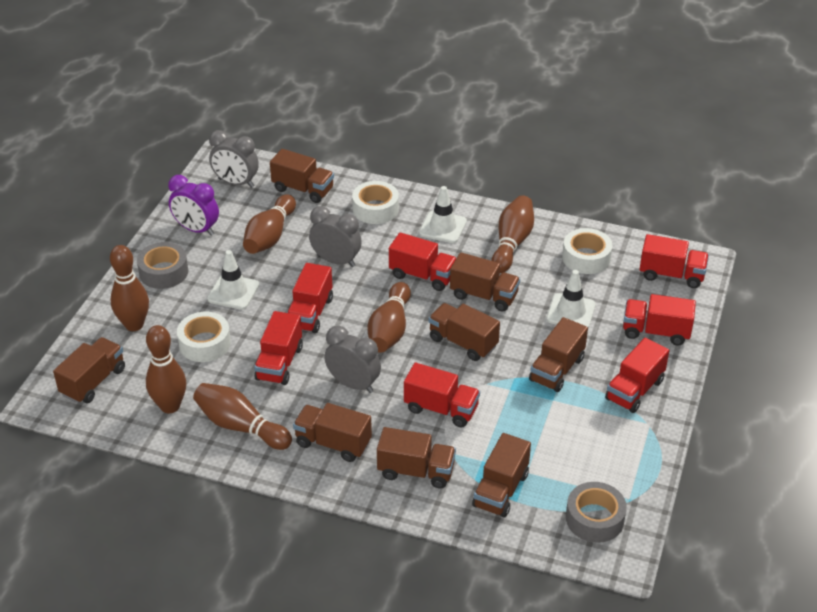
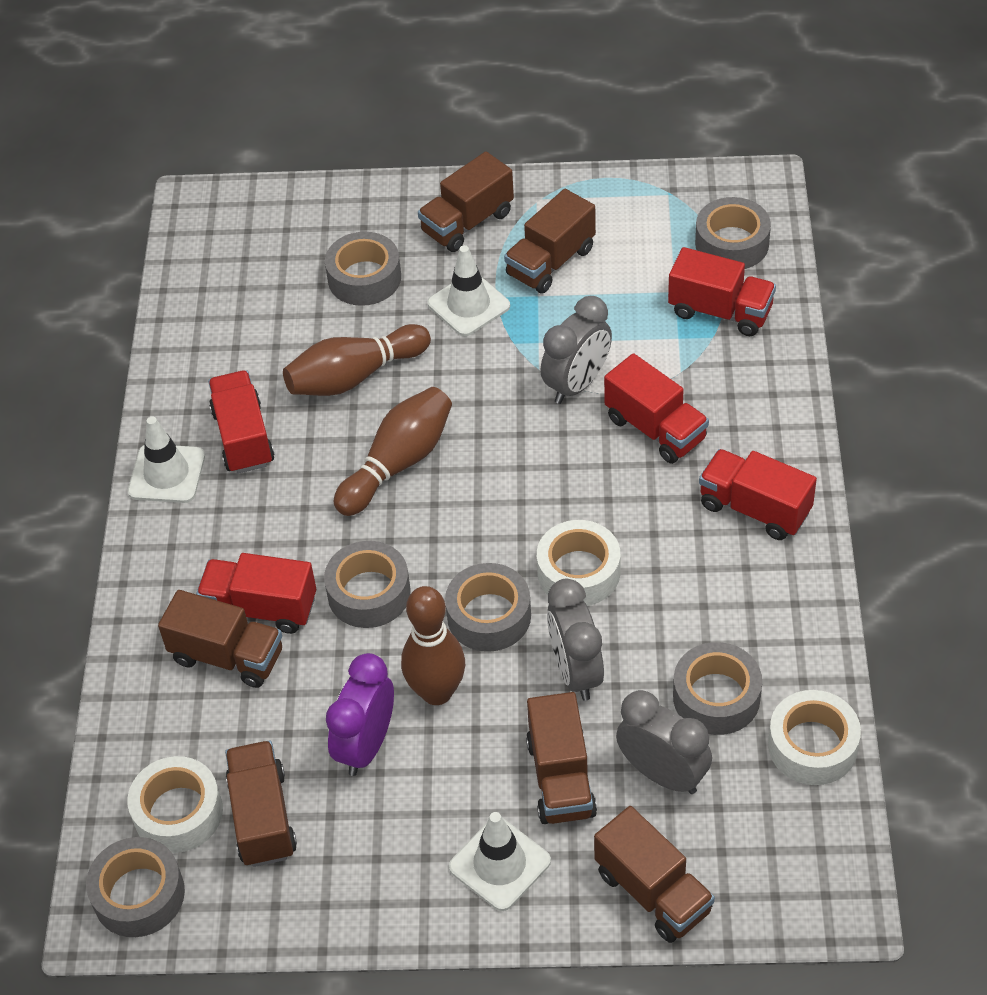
brown bowling pin: 6 -> 3
brown truck: 8 -> 6
grey tape: 2 -> 6
red truck: 7 -> 5

